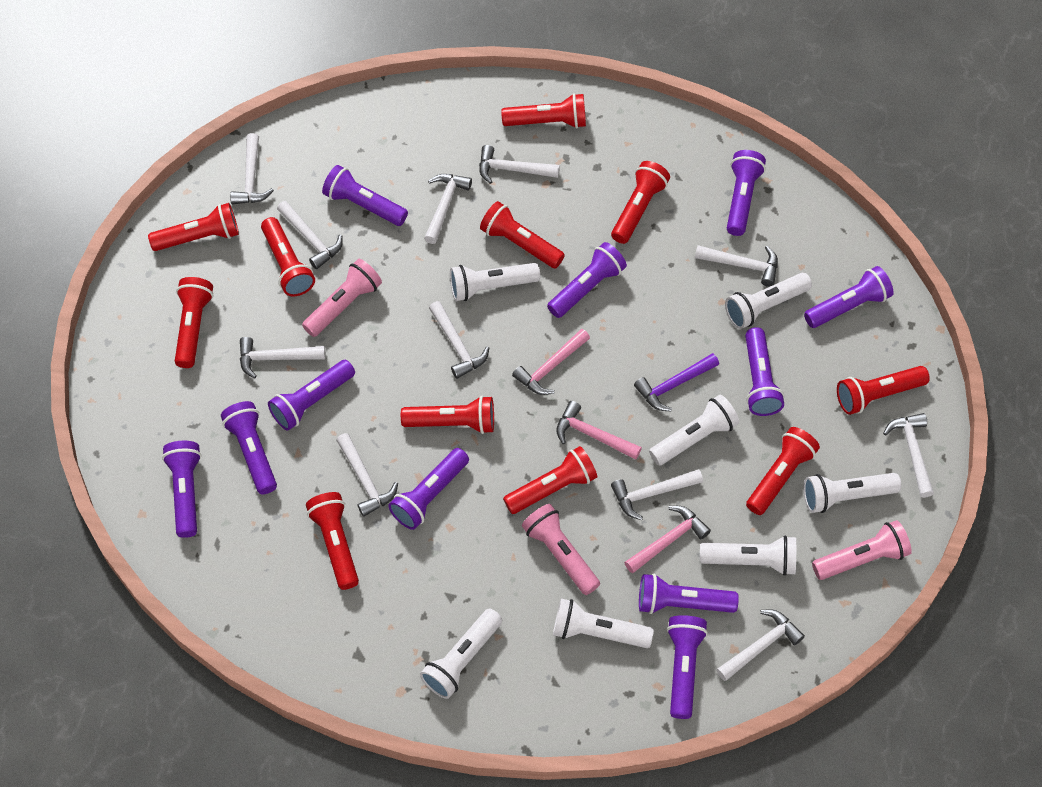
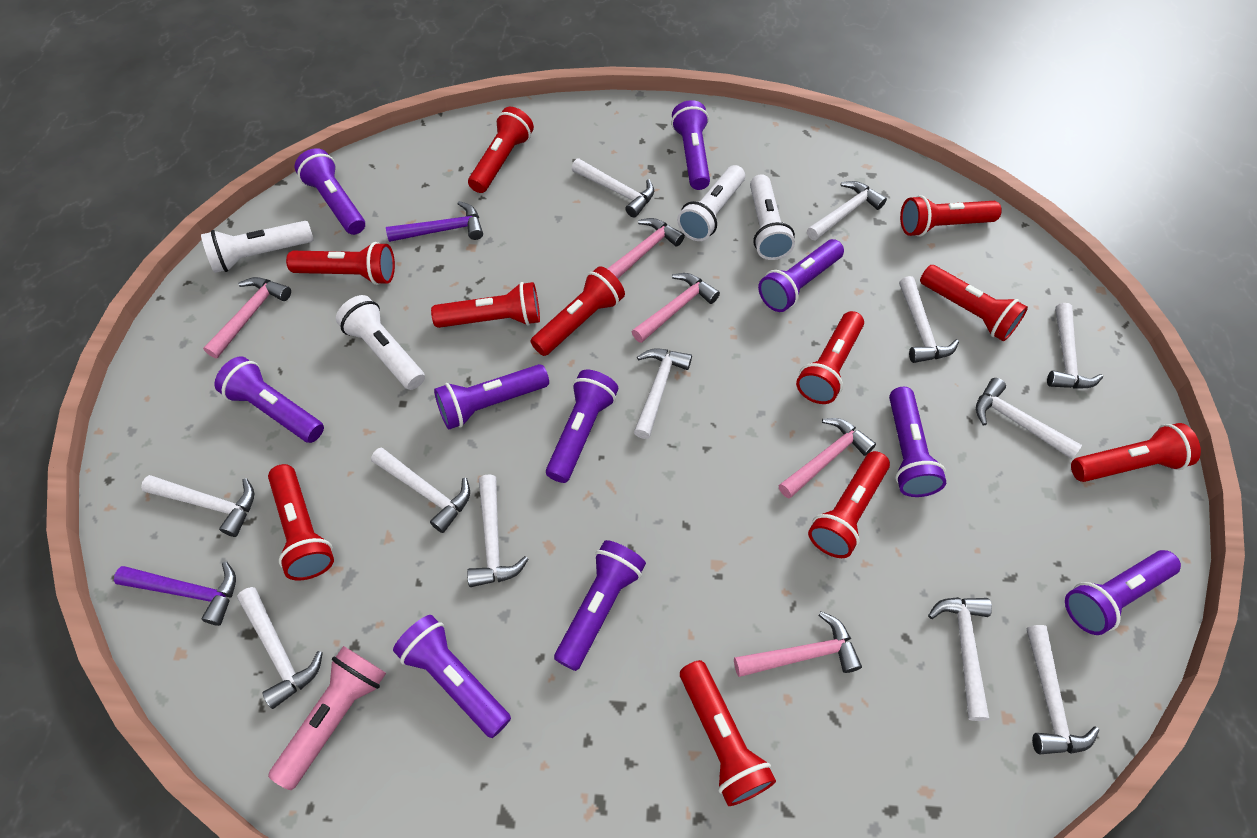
pink flashlight: 3 -> 1
pink hammer: 3 -> 5
purple flashlight: 11 -> 10
purple hammer: 1 -> 2
white flashlight: 7 -> 4
white hammer: 11 -> 12

